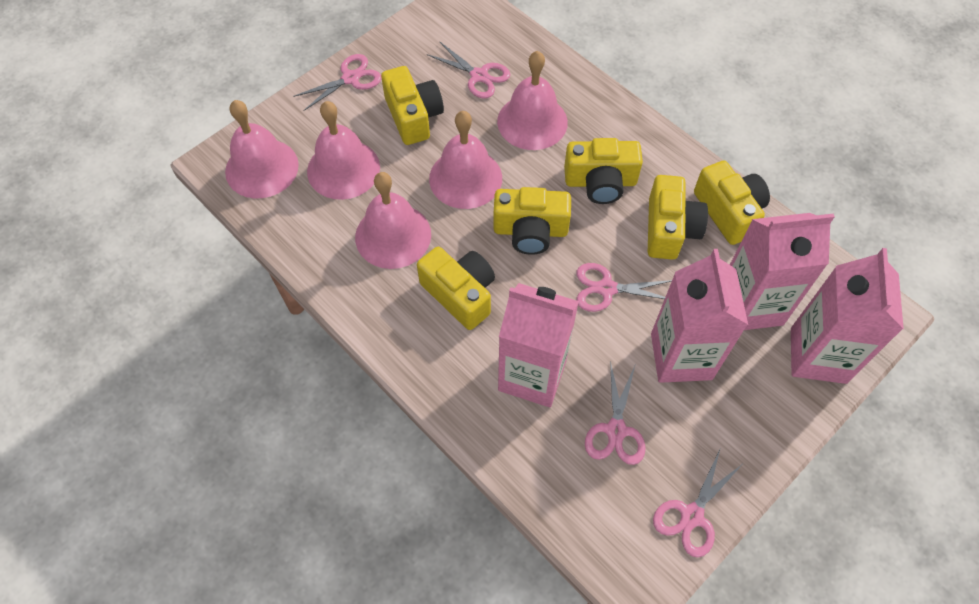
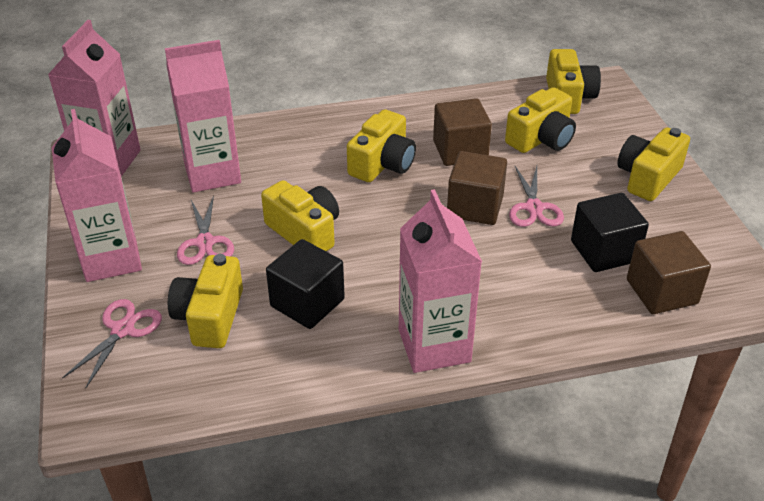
black cube: 0 -> 2
brown cube: 0 -> 3
pink bell: 5 -> 0
pink scissors: 5 -> 3

